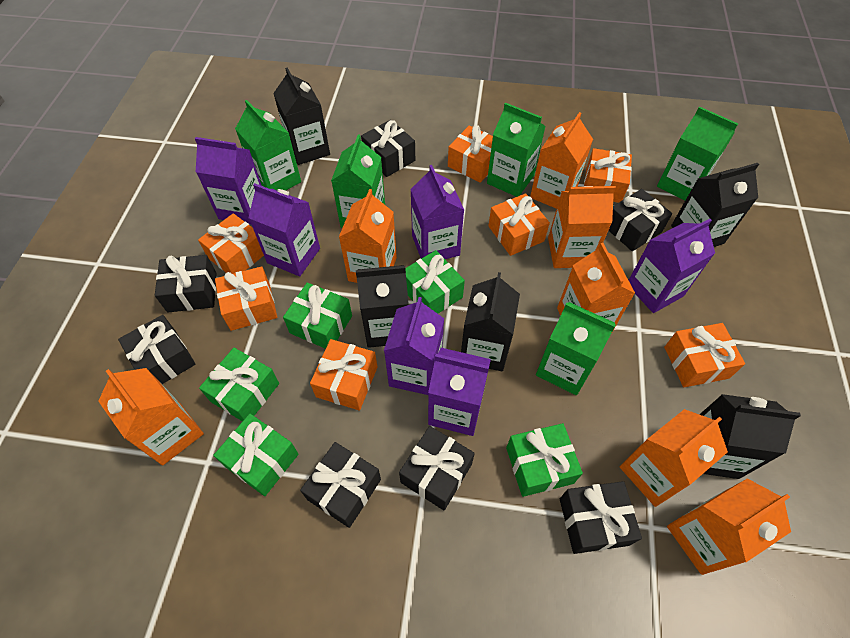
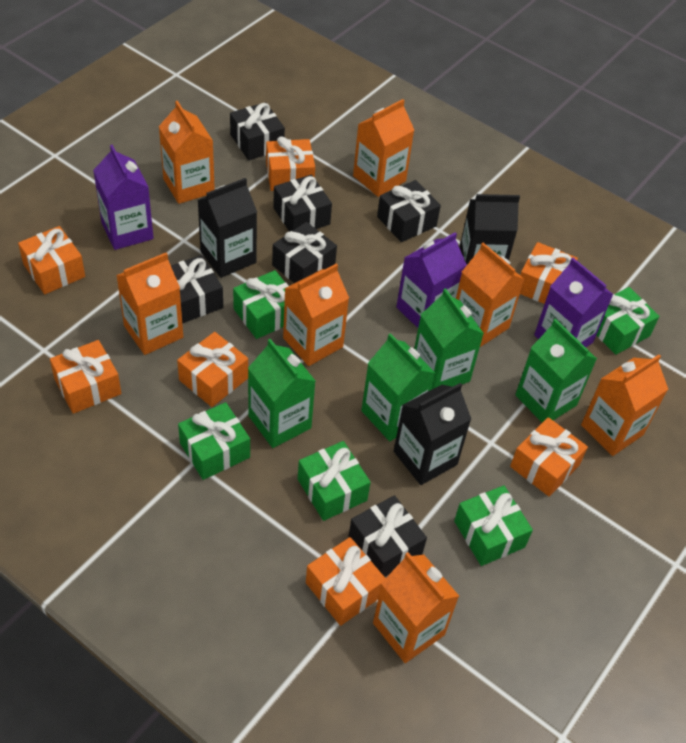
black carton: 5 -> 3
black gift: 7 -> 6
green carton: 5 -> 4
purple carton: 6 -> 3

